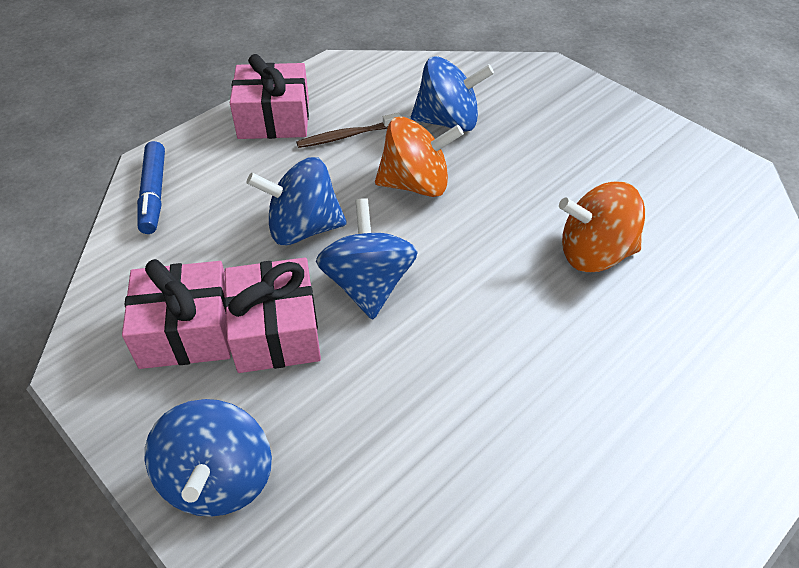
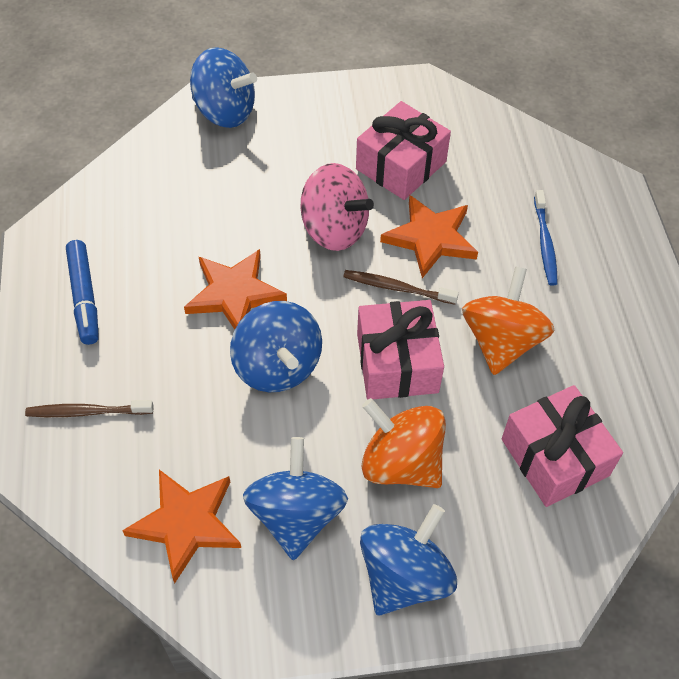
blue toothbrush: 0 -> 1
brown toothbrush: 1 -> 2
orange star: 0 -> 3
pink spinning top: 0 -> 1

